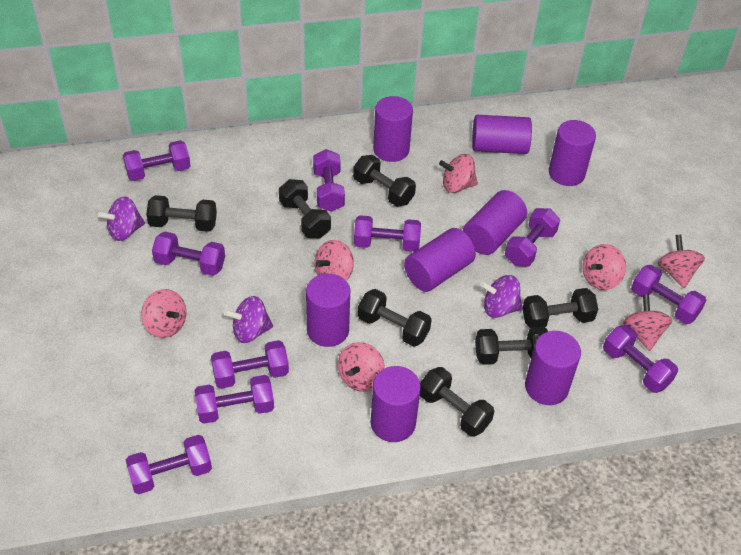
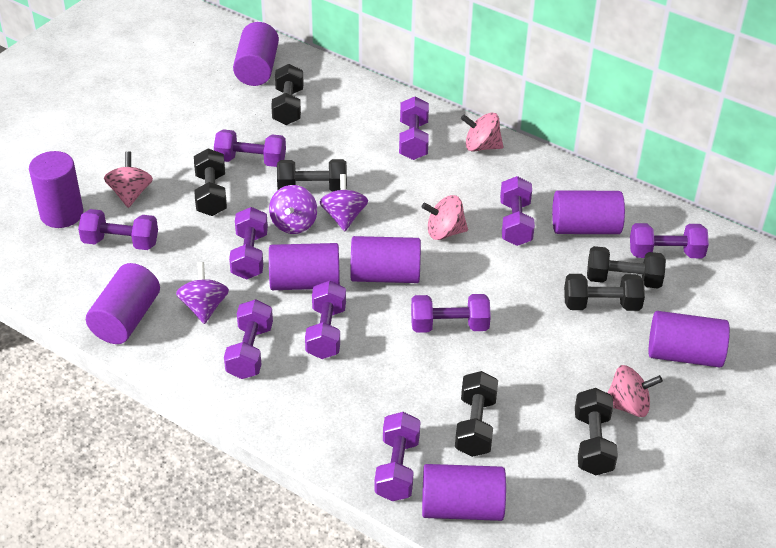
pink spinning top: 7 -> 4

